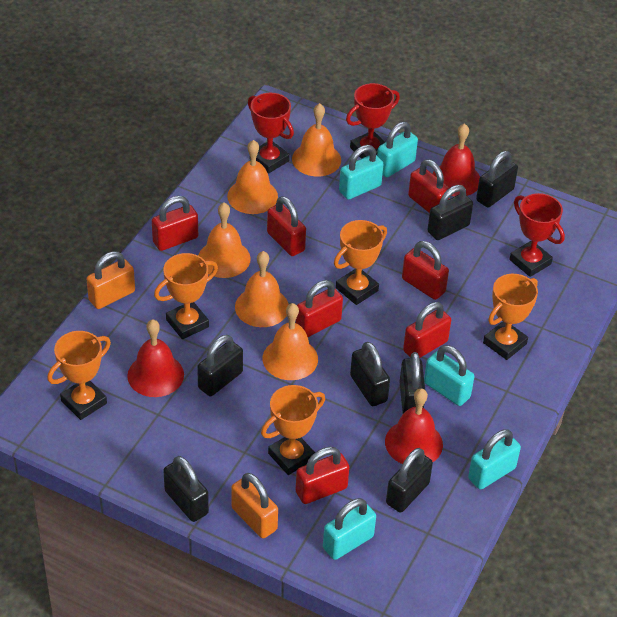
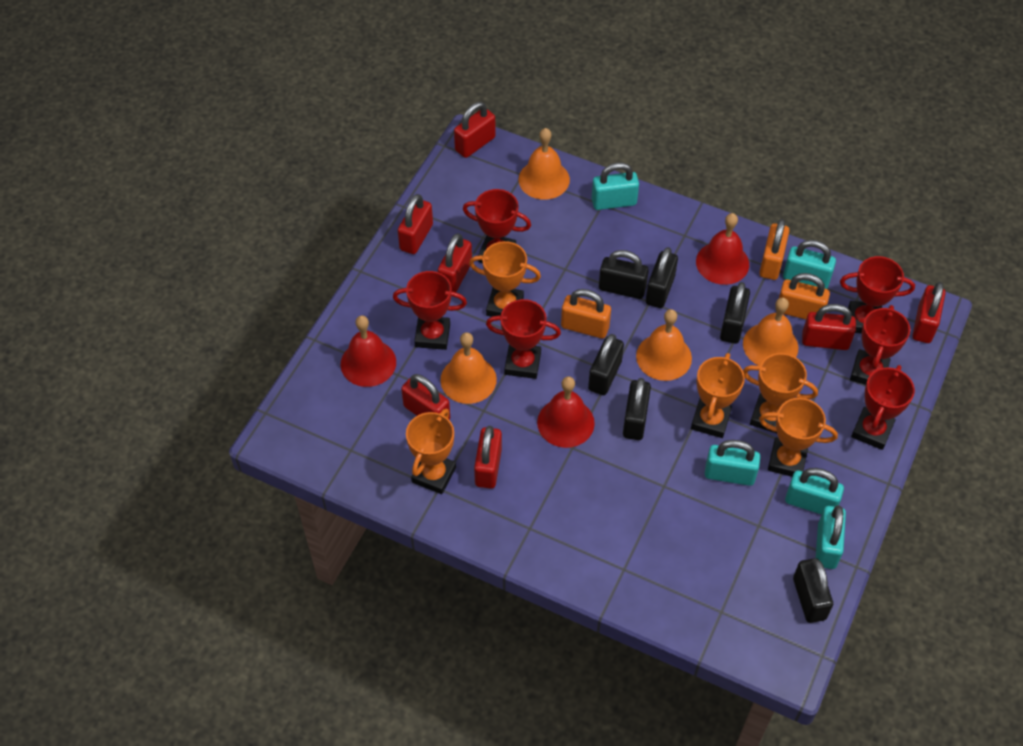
black padlock: 7 -> 6
orange bell: 5 -> 4
orange padlock: 2 -> 3
red trophy: 3 -> 6

